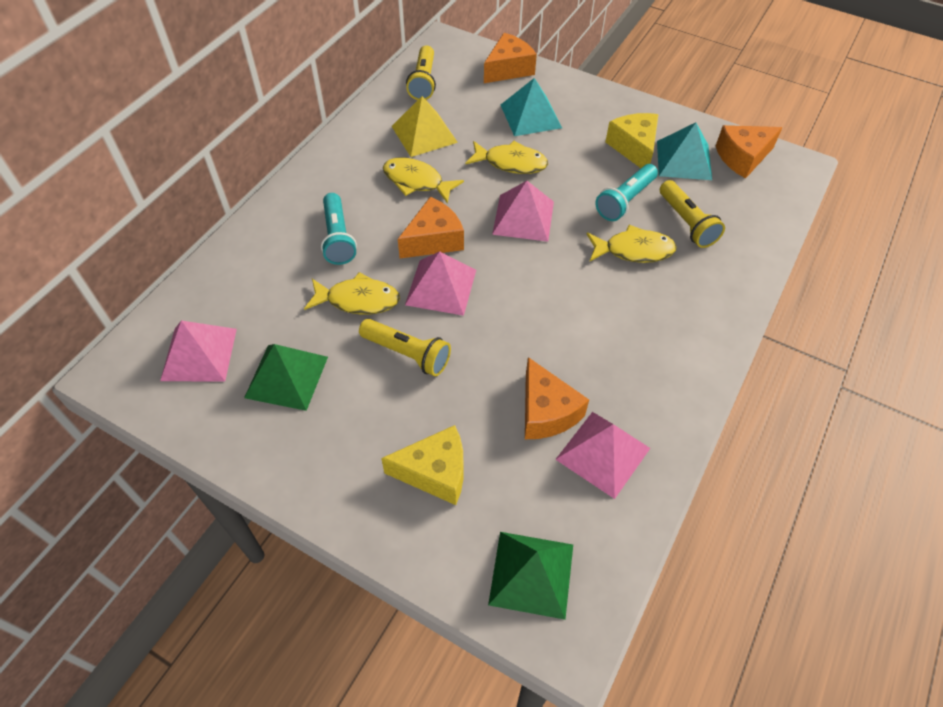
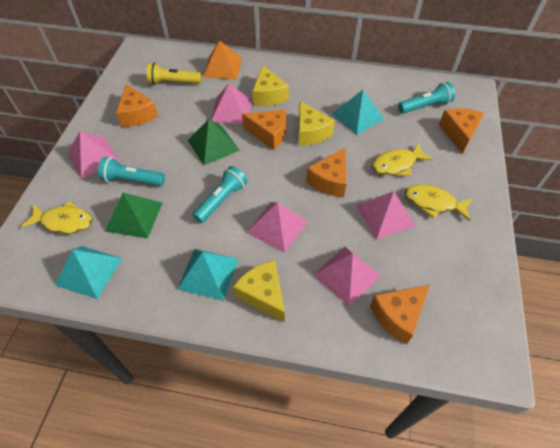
orange cheese: 4 -> 5
orange pyramid: 0 -> 1
pink pyramid: 4 -> 5
turquoise flashlight: 2 -> 3
turquoise pyramid: 2 -> 3
yellow cheese: 2 -> 3
yellow fish: 4 -> 3
yellow flashlight: 3 -> 1
yellow pyramid: 1 -> 0

